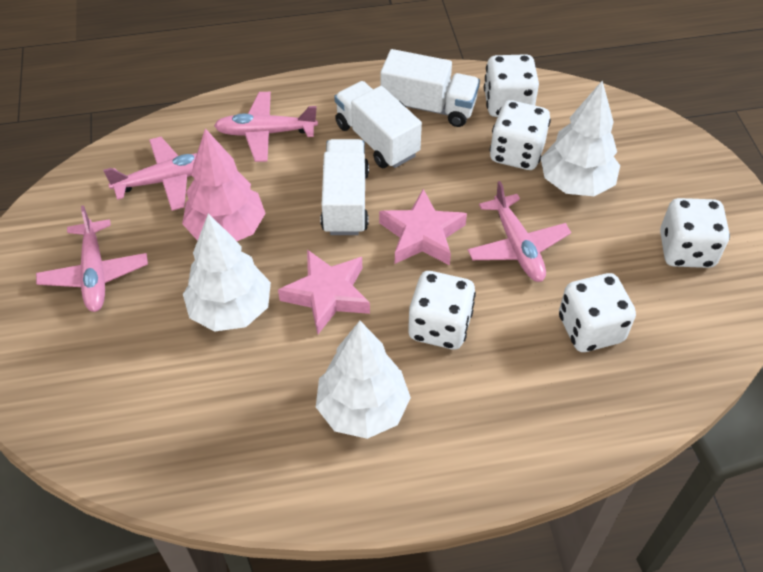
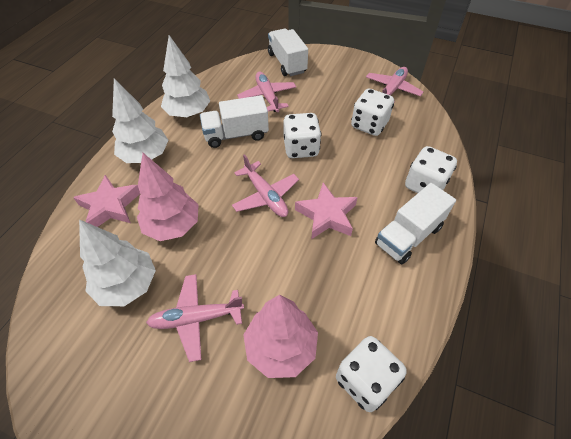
pink tree: 1 -> 2
white dice: 5 -> 4

